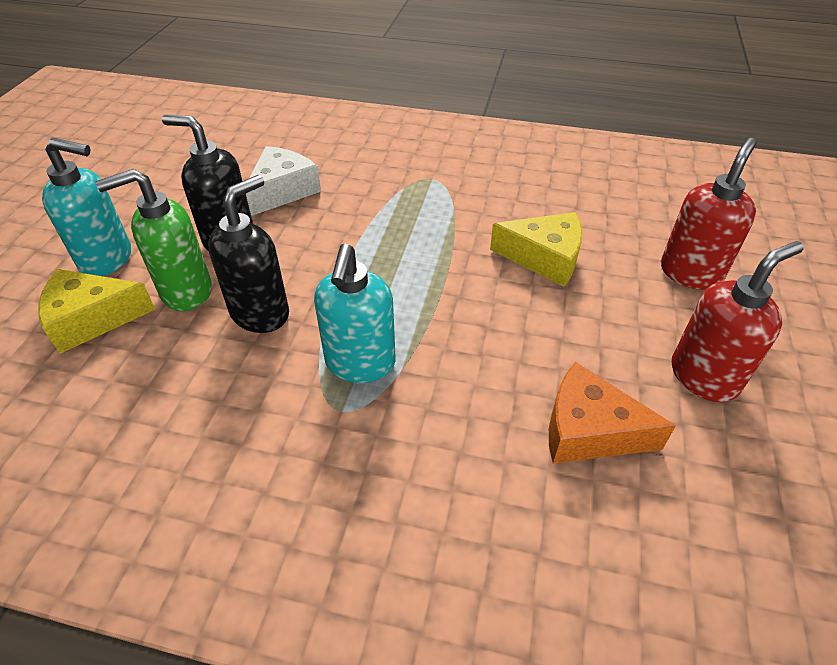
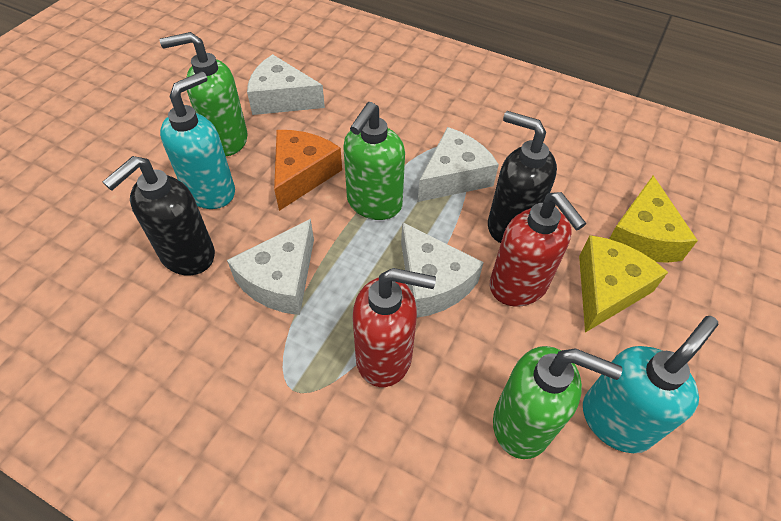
green soap dispenser: 1 -> 3
white cheese: 1 -> 4

